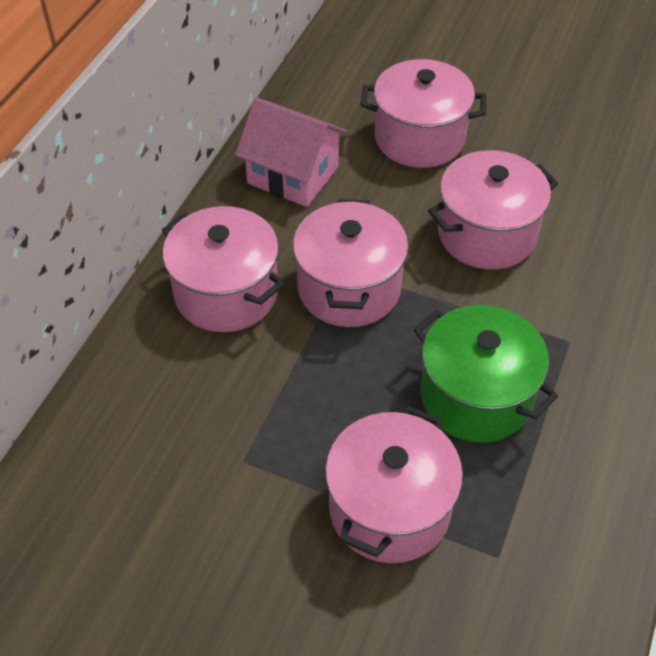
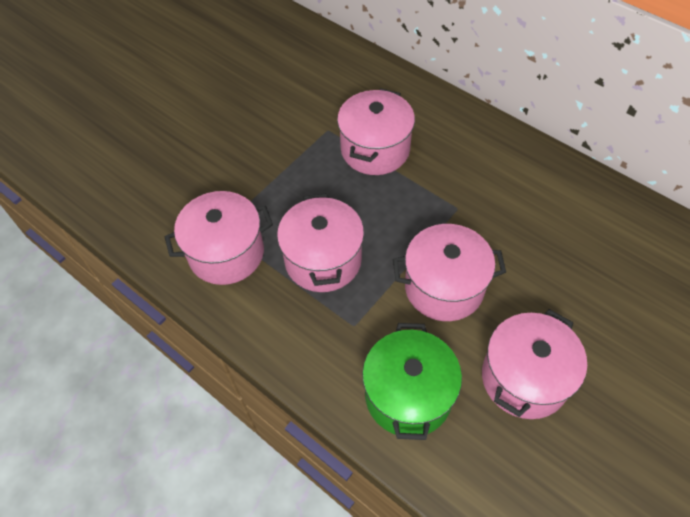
pink house: 1 -> 0

